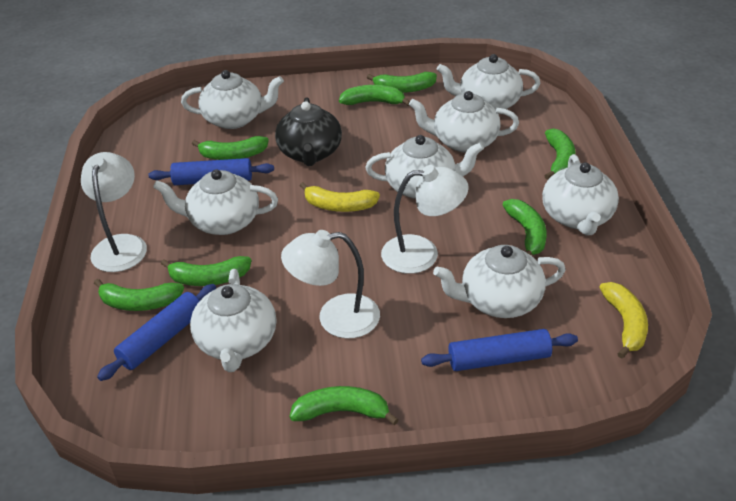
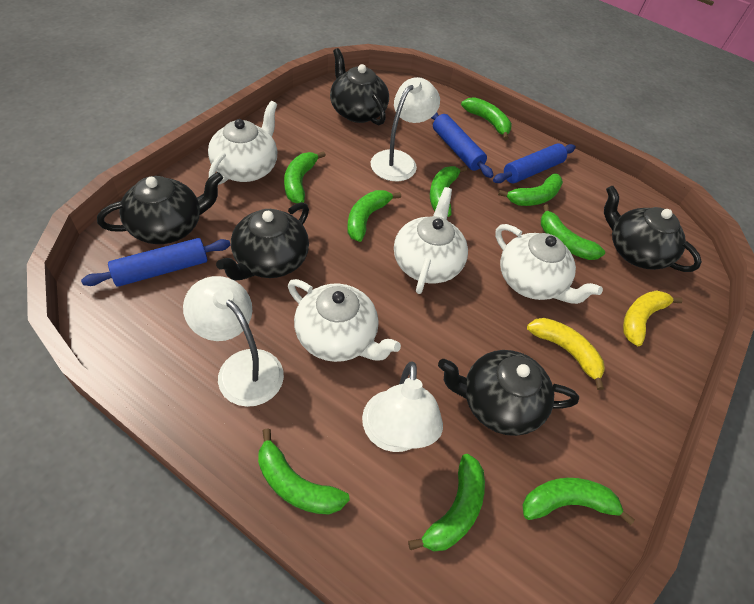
black teapot: 1 -> 5
green banana: 8 -> 9
white teapot: 8 -> 4

